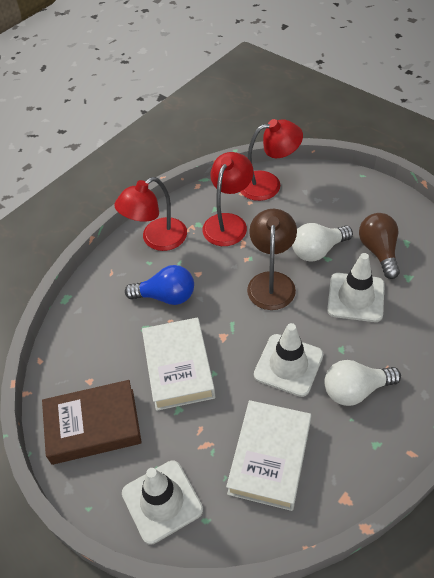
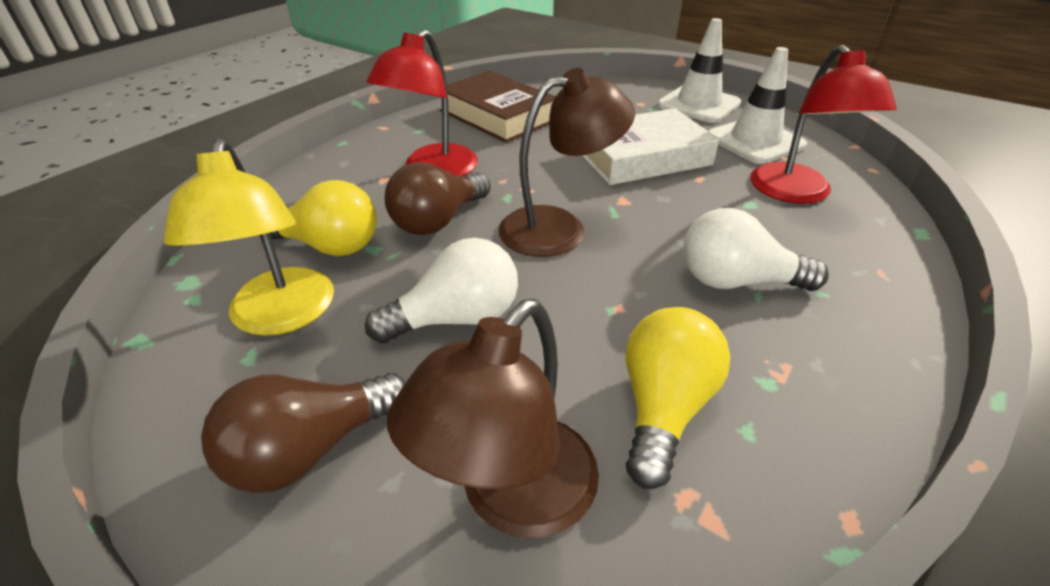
blue light bulb: 1 -> 0
brown lamp: 1 -> 2
brown light bulb: 1 -> 2
red lamp: 3 -> 2
white book: 2 -> 1
white traffic cone: 3 -> 2
yellow lamp: 0 -> 1
yellow light bulb: 0 -> 2

